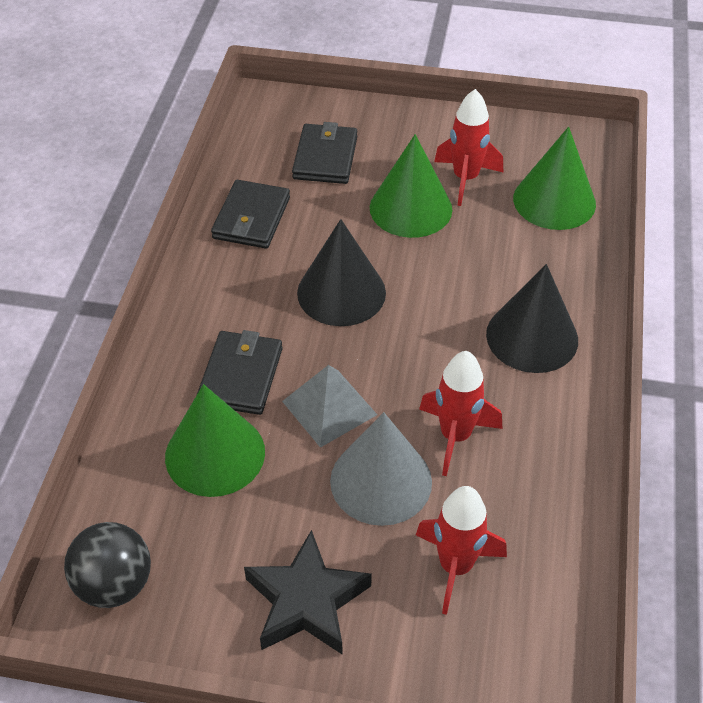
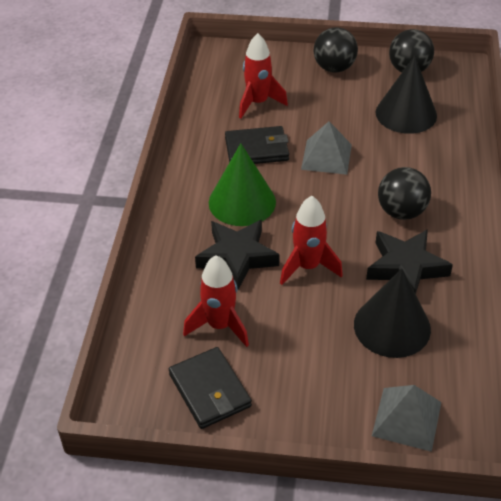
black ball: 1 -> 3
black star: 1 -> 2
black wallet: 3 -> 2
green cone: 3 -> 1
grey cone: 1 -> 0
grey pyramid: 1 -> 2

